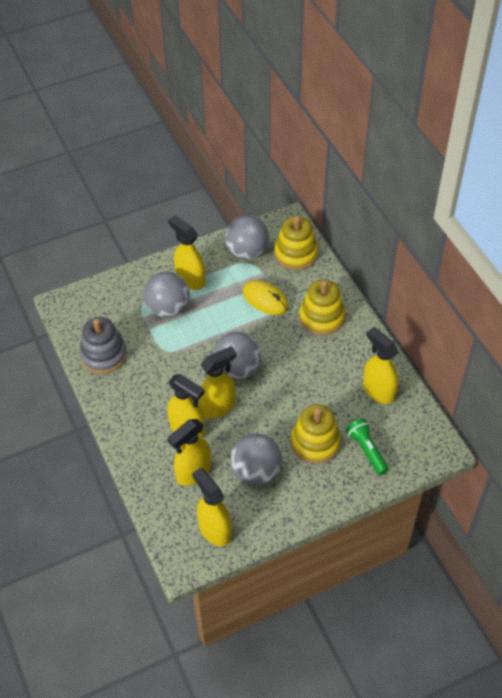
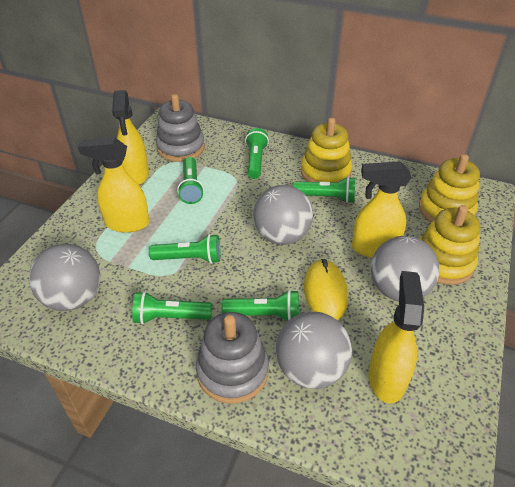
green flashlight: 1 -> 6
grey stacking toy: 1 -> 2
yellow spray bottle: 6 -> 4

